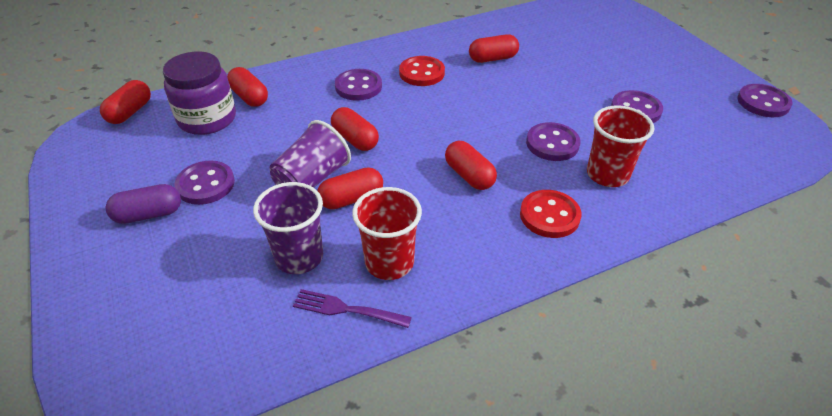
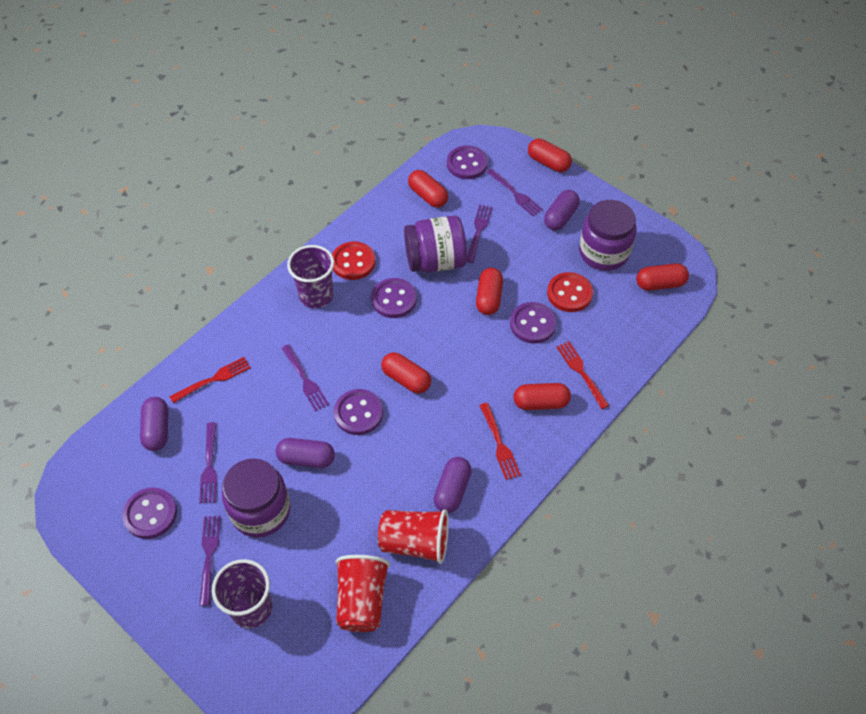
purple capsule: 1 -> 4
purple fork: 1 -> 5
purple jar: 1 -> 3
red fork: 0 -> 3

